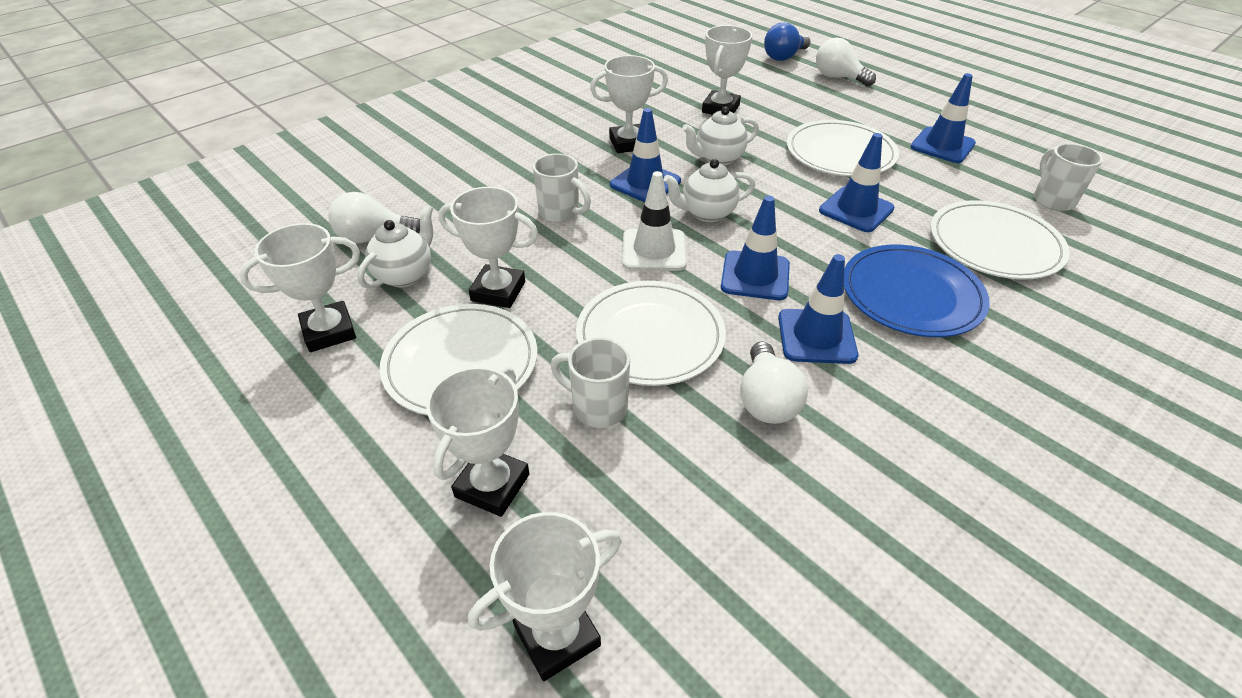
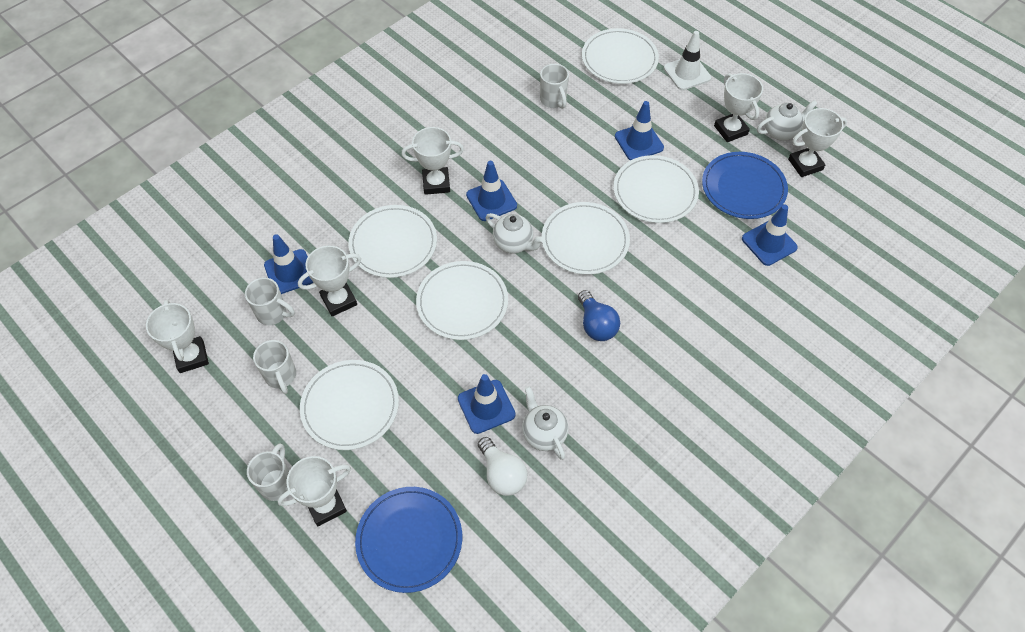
blue plate: 1 -> 2
white light bulb: 3 -> 1
white mug: 3 -> 4
white plate: 4 -> 6

